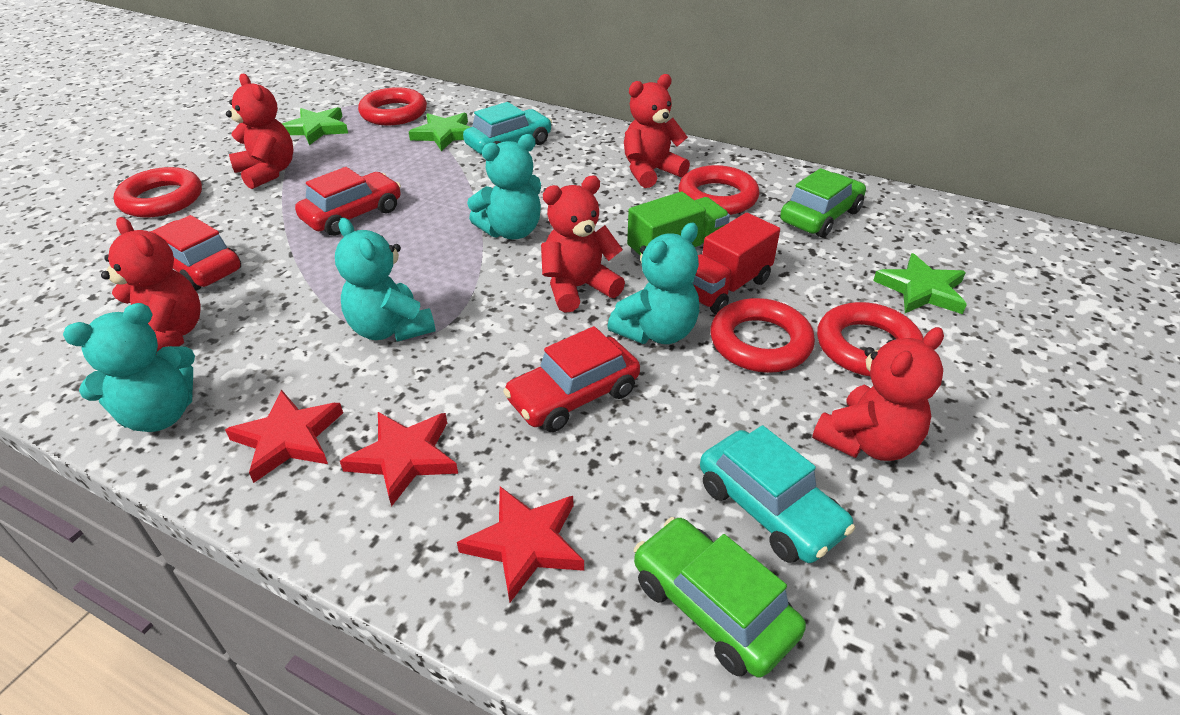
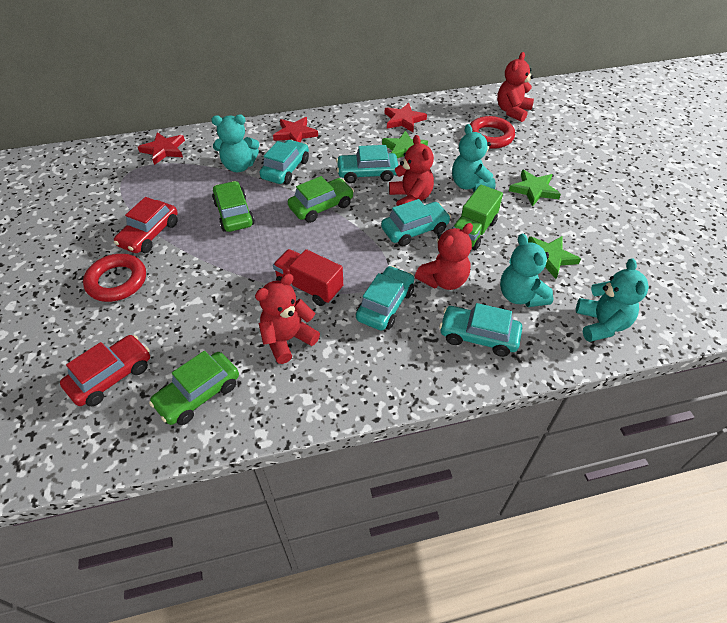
green car: 2 -> 3
red car: 3 -> 2
red ring: 5 -> 2
red teddy bear: 5 -> 4
turquoise car: 2 -> 5

